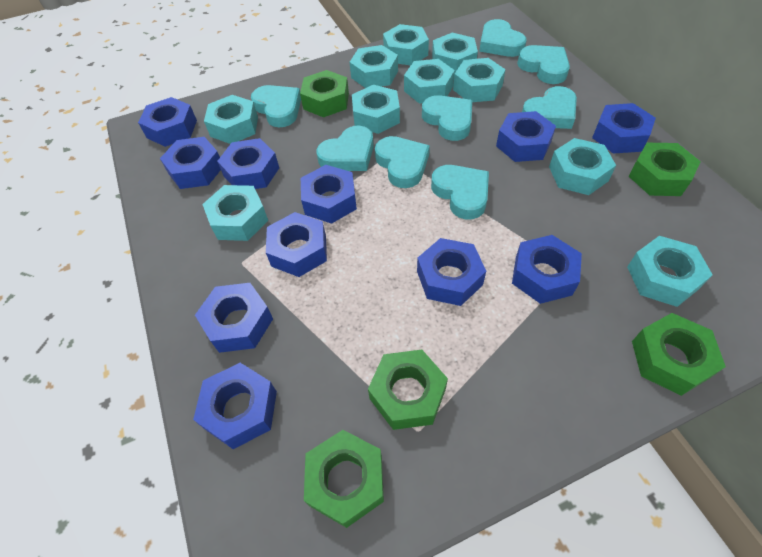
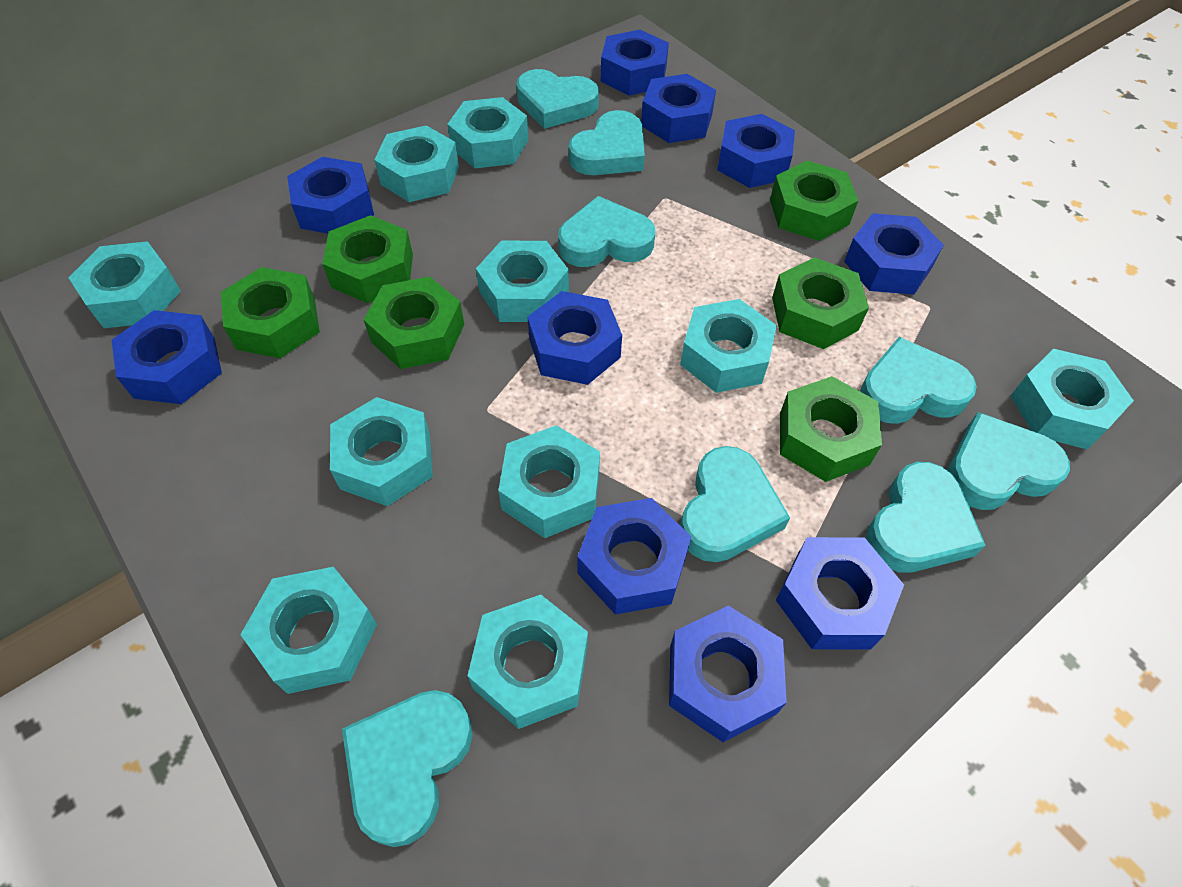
blue nut: 11 -> 10
green nut: 5 -> 6

